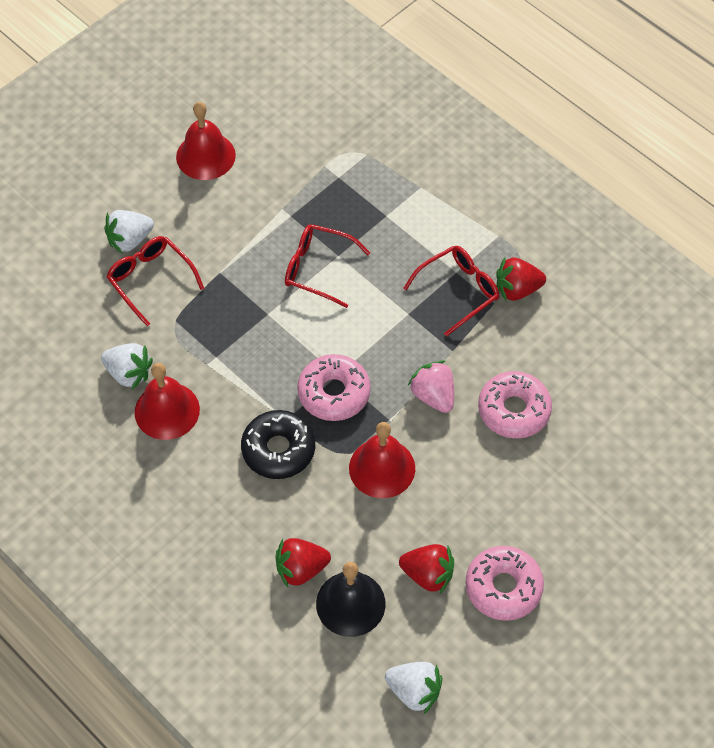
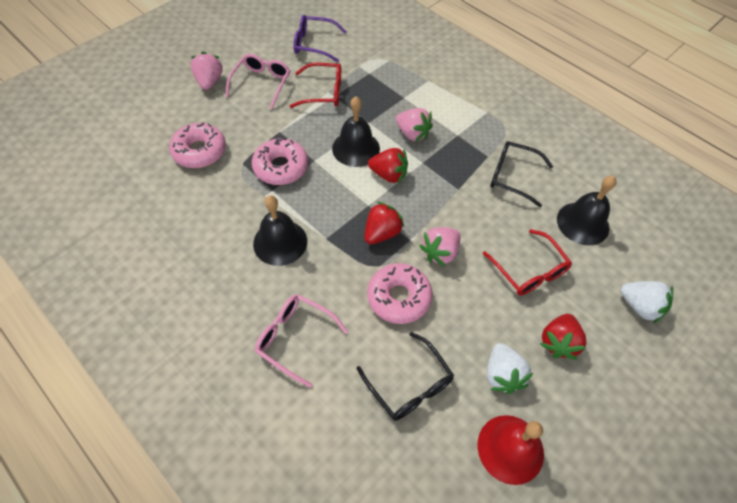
black bell: 1 -> 3
black donut: 1 -> 0
black glasses: 0 -> 2
pink glasses: 0 -> 2
pink strawberry: 1 -> 3
purple glasses: 0 -> 1
red bell: 3 -> 1
red glasses: 3 -> 2
white strawberry: 3 -> 2

